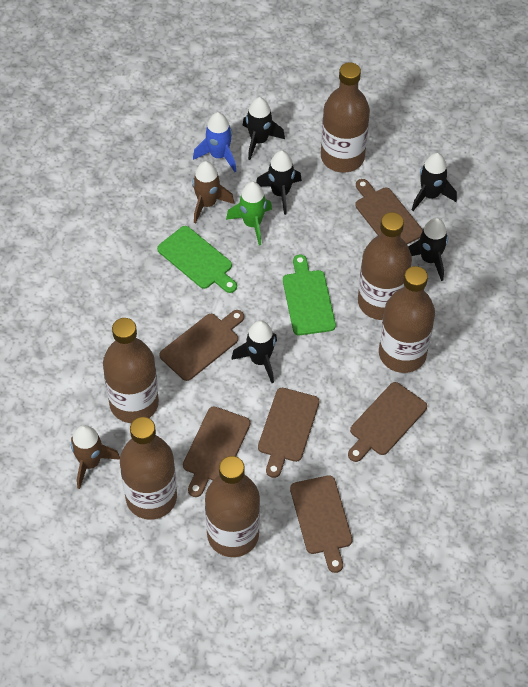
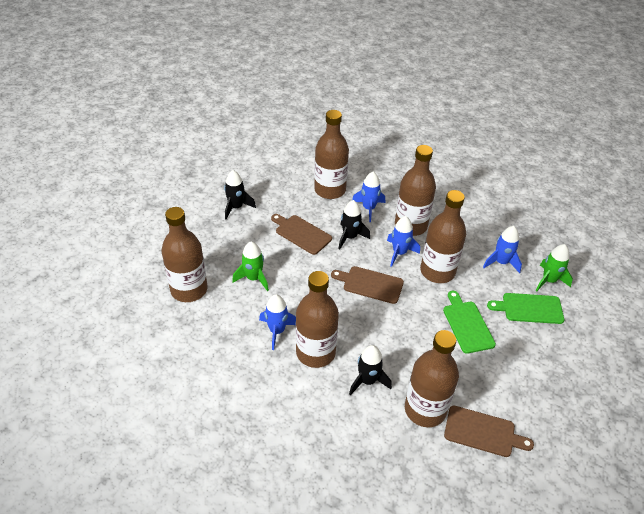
black rocket: 5 -> 3
blue rocket: 1 -> 4
brown cutting board: 6 -> 3
brown rocket: 2 -> 0
green rocket: 1 -> 2

